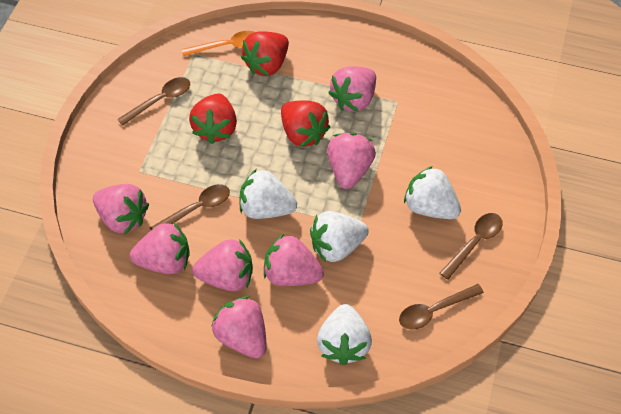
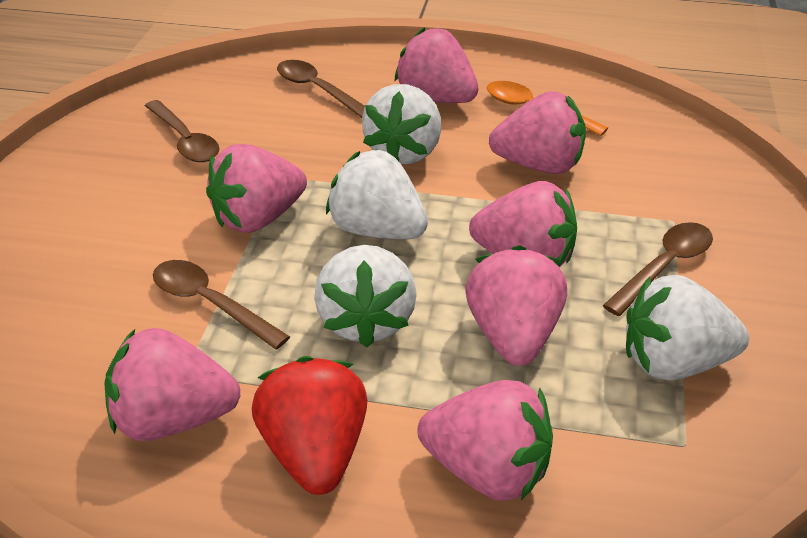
red strawberry: 3 -> 1

